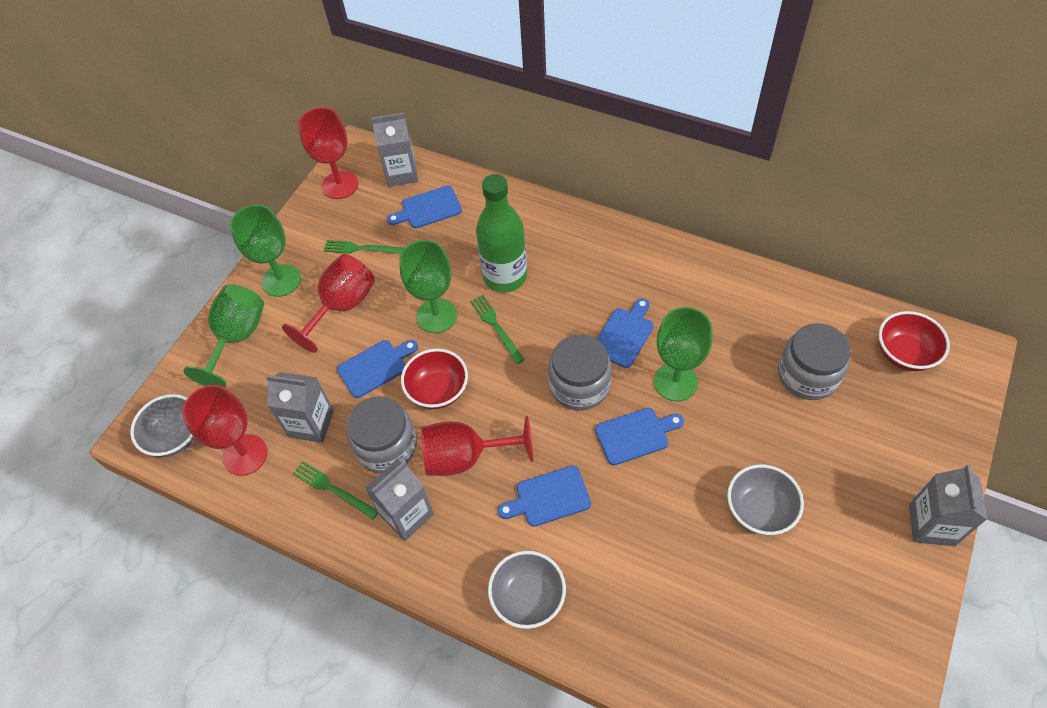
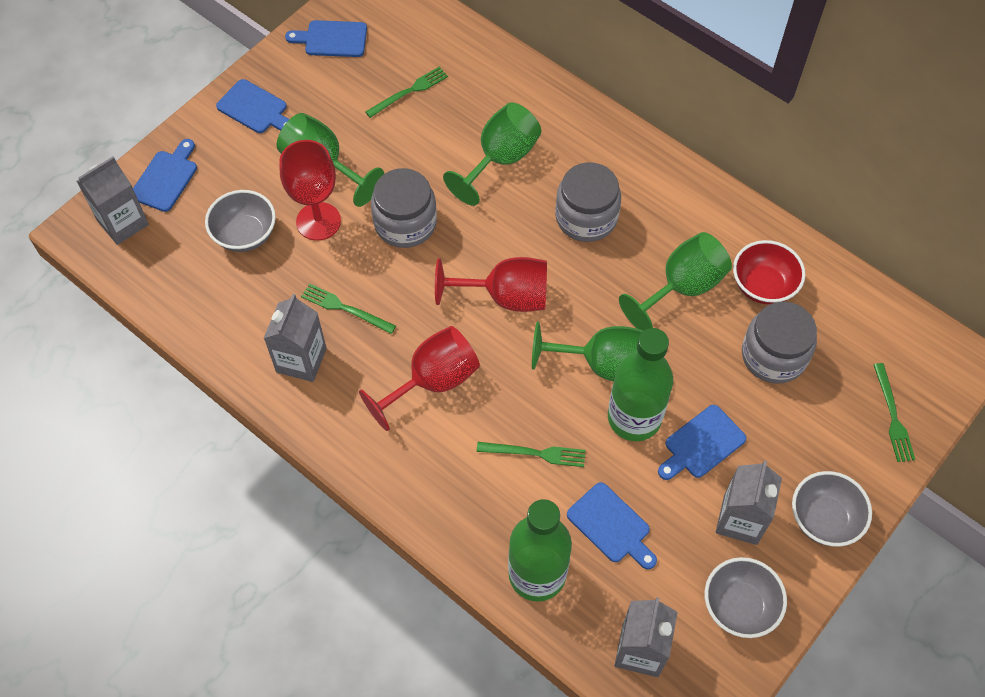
green bottle: 1 -> 2
green fork: 3 -> 4
red bowl: 2 -> 1
red goblet: 4 -> 3

